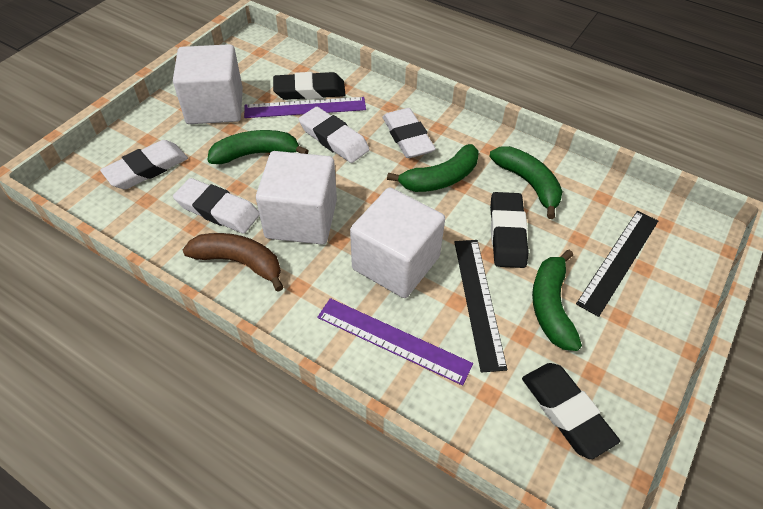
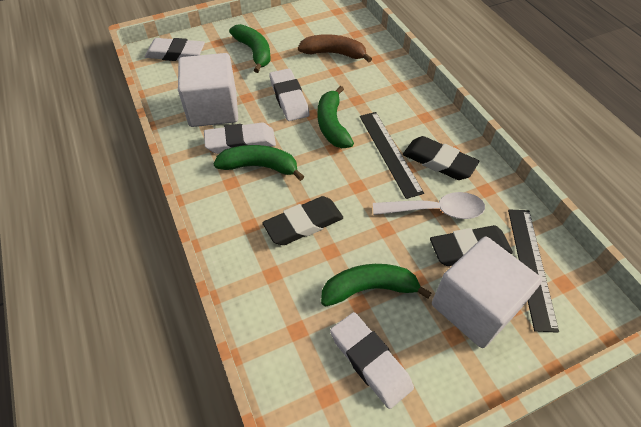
purple ruler: 2 -> 0
white cube: 3 -> 2
white spoon: 0 -> 1

